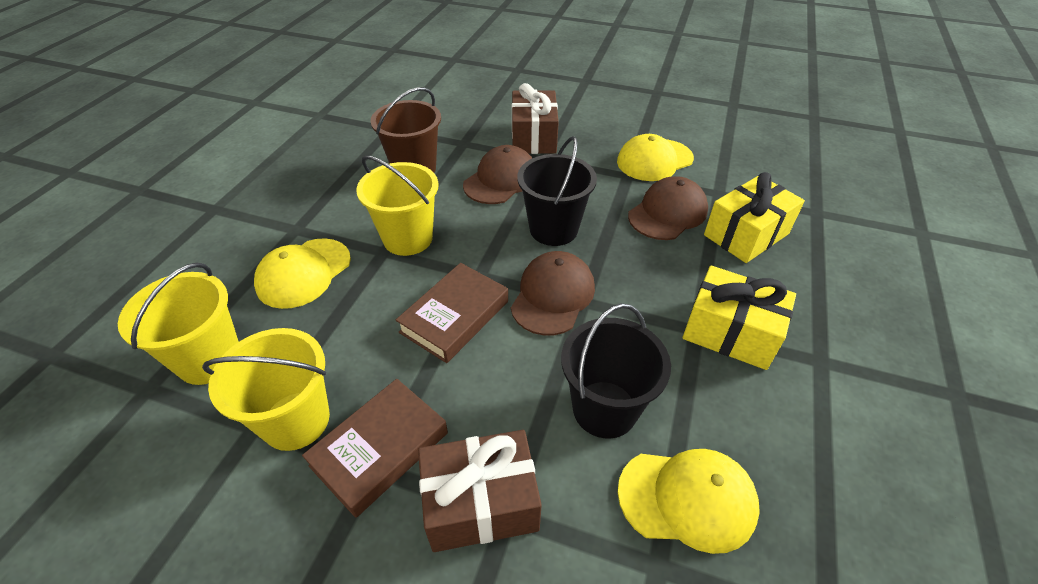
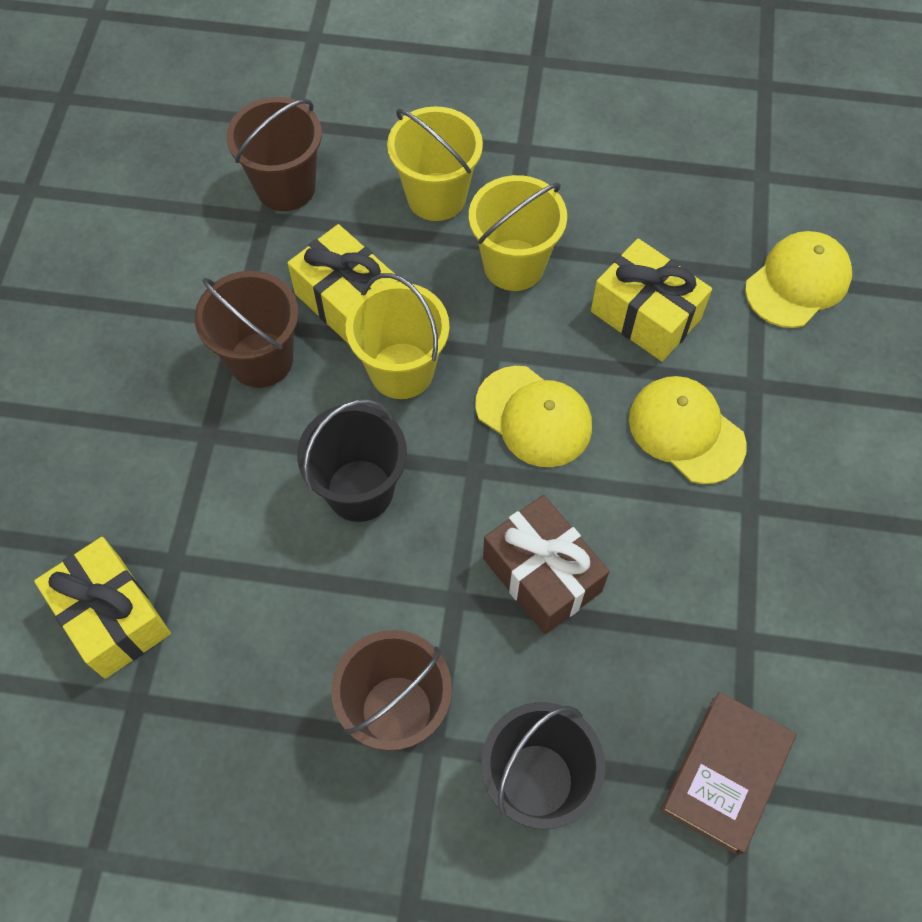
brown book: 2 -> 1
brown bucket: 1 -> 3
brown cap: 3 -> 0
brown gift: 2 -> 1
yellow gift: 2 -> 3

